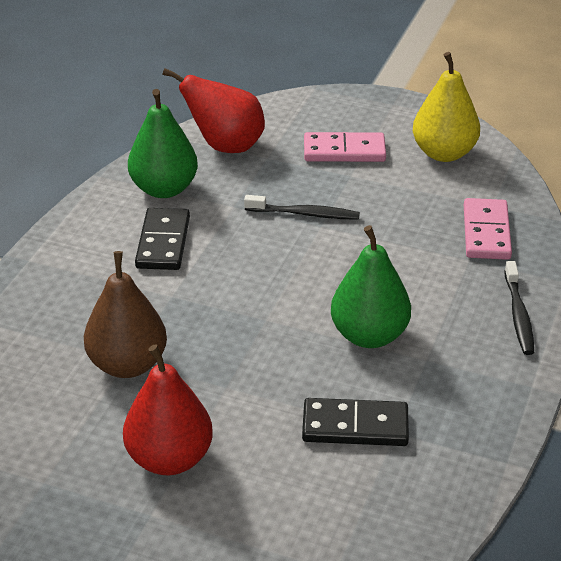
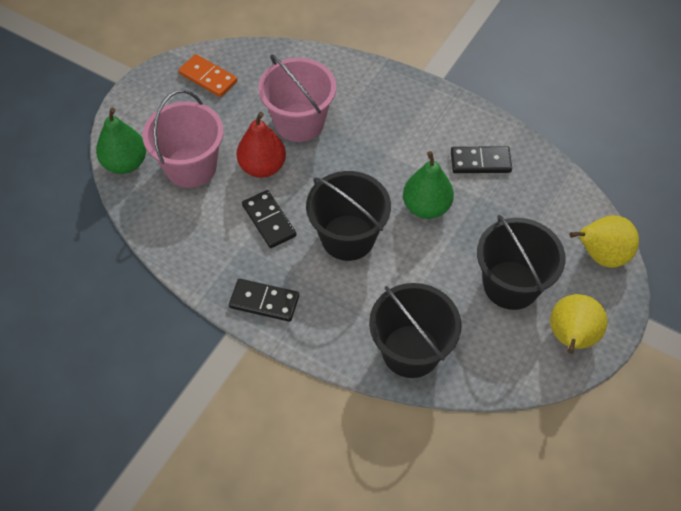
black bucket: 0 -> 3
black domino: 2 -> 3
black toothbrush: 2 -> 0
brown pear: 1 -> 0
orange domino: 0 -> 1
pink bucket: 0 -> 2
pink domino: 2 -> 0
red pear: 2 -> 1
yellow pear: 1 -> 2

